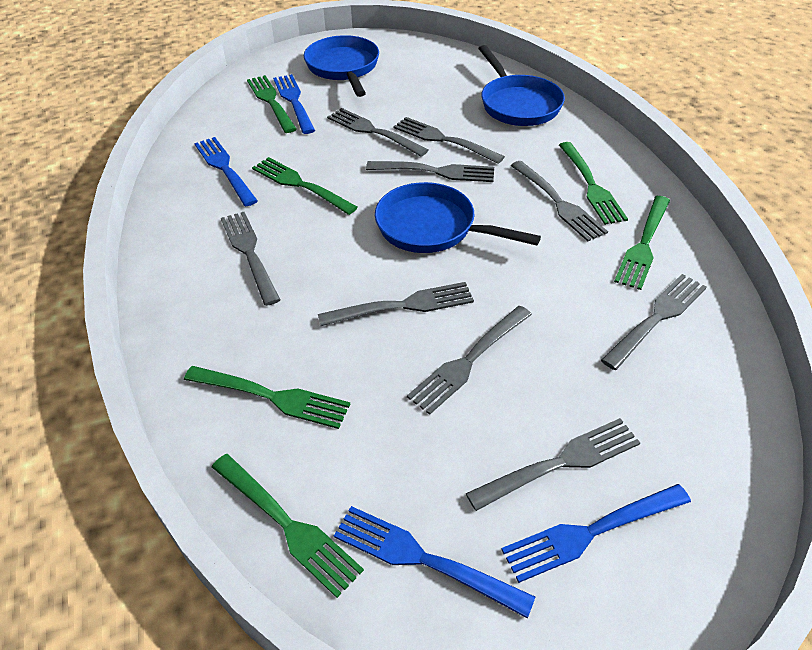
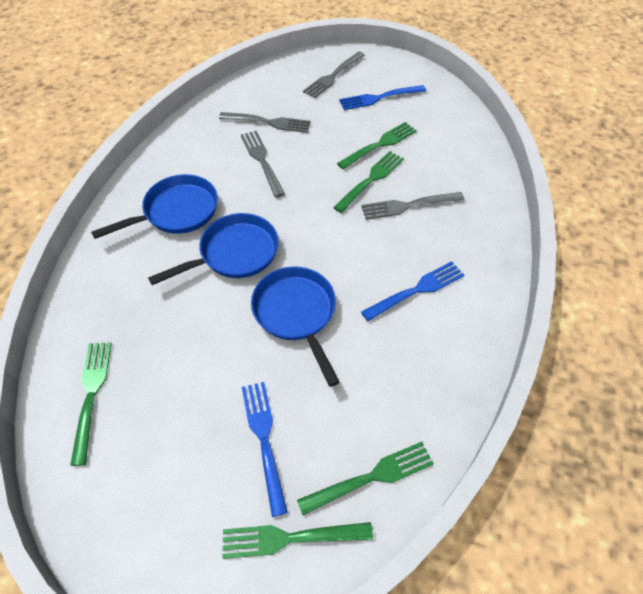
blue fork: 4 -> 3
green fork: 6 -> 5
grey fork: 9 -> 4

